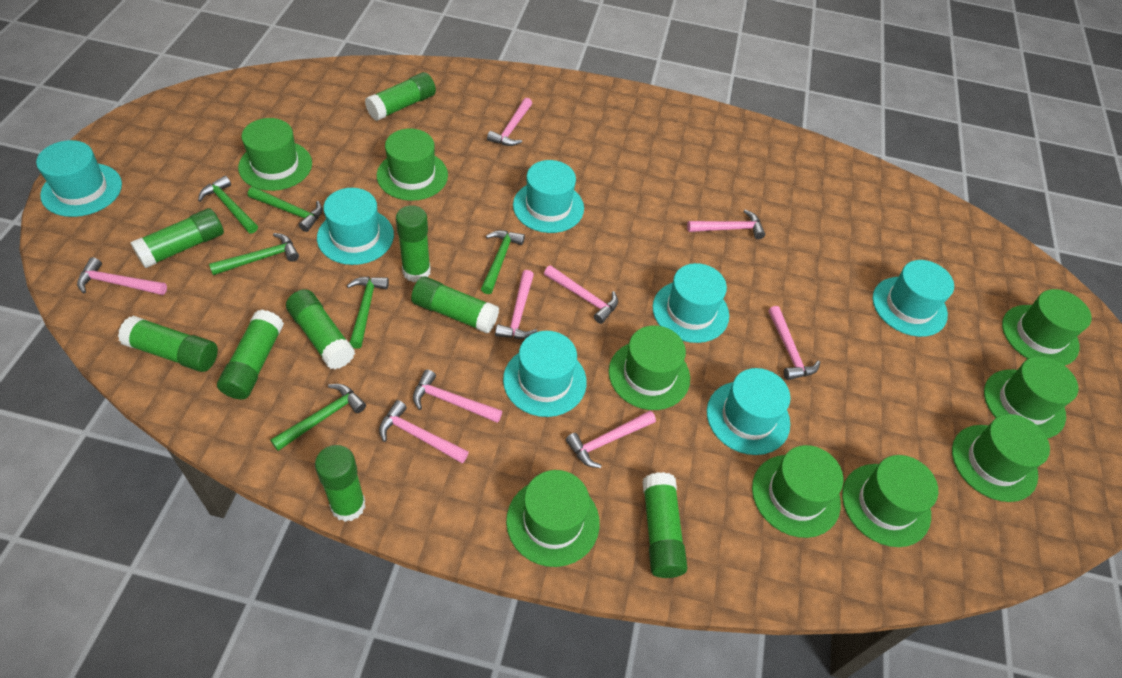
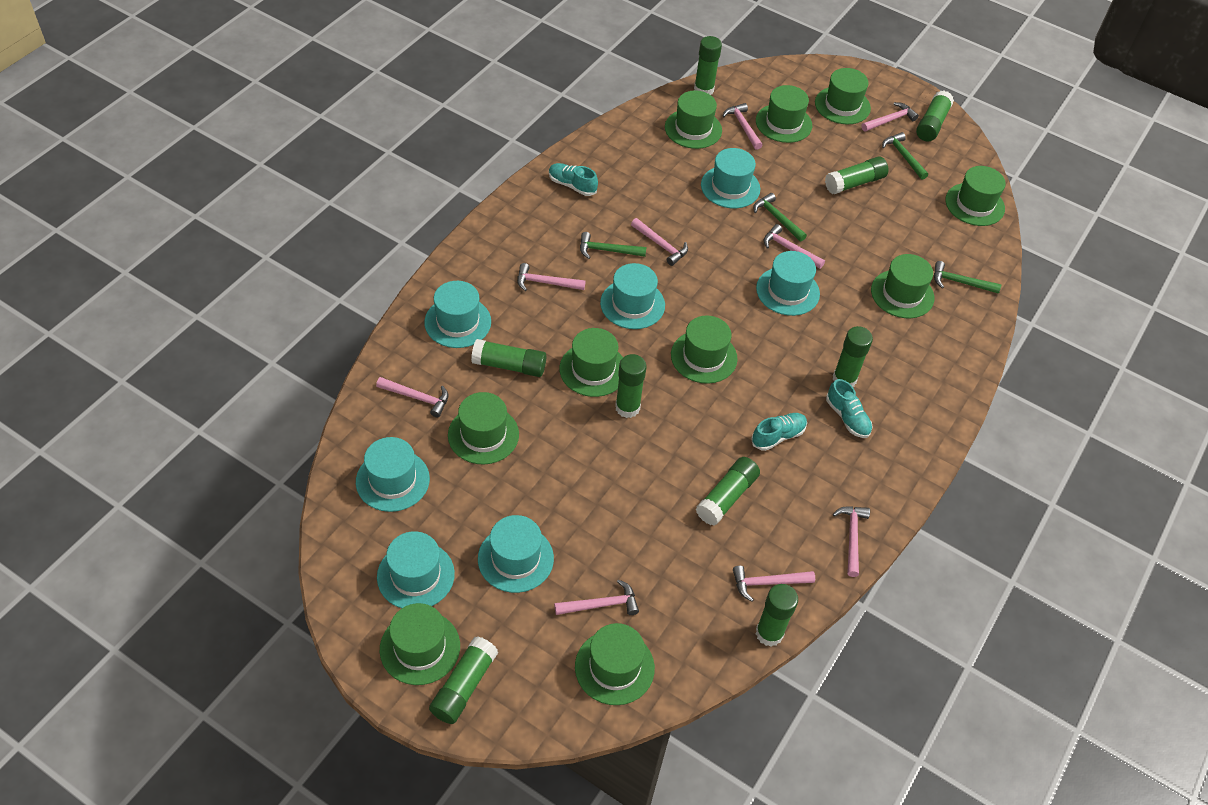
green hammer: 6 -> 4
green hat: 9 -> 10
turquoise shoe: 0 -> 3

